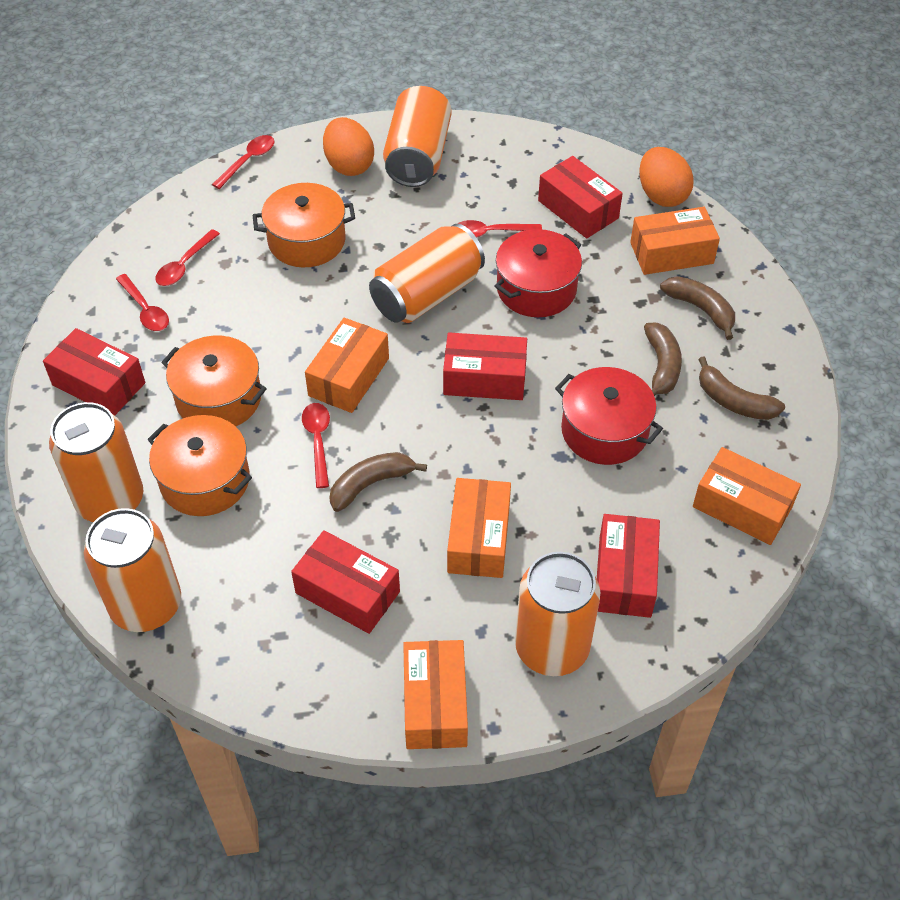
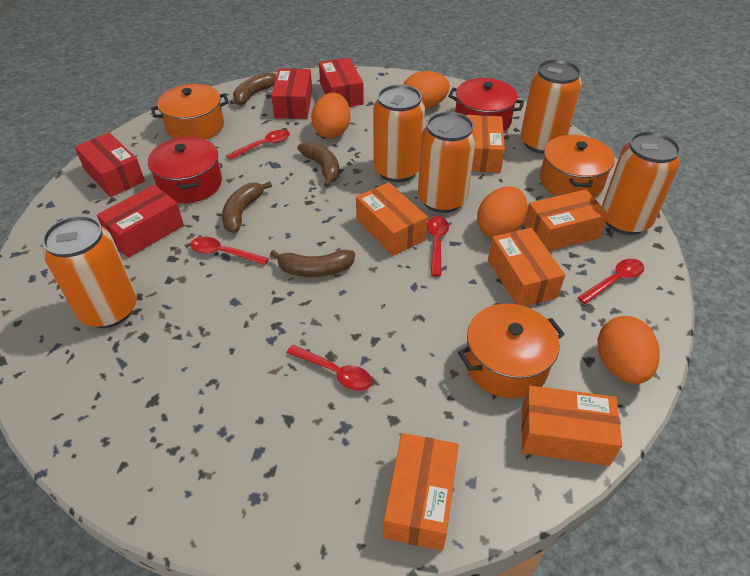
orange box: 5 -> 6
orange egg: 2 -> 4
red box: 5 -> 4

